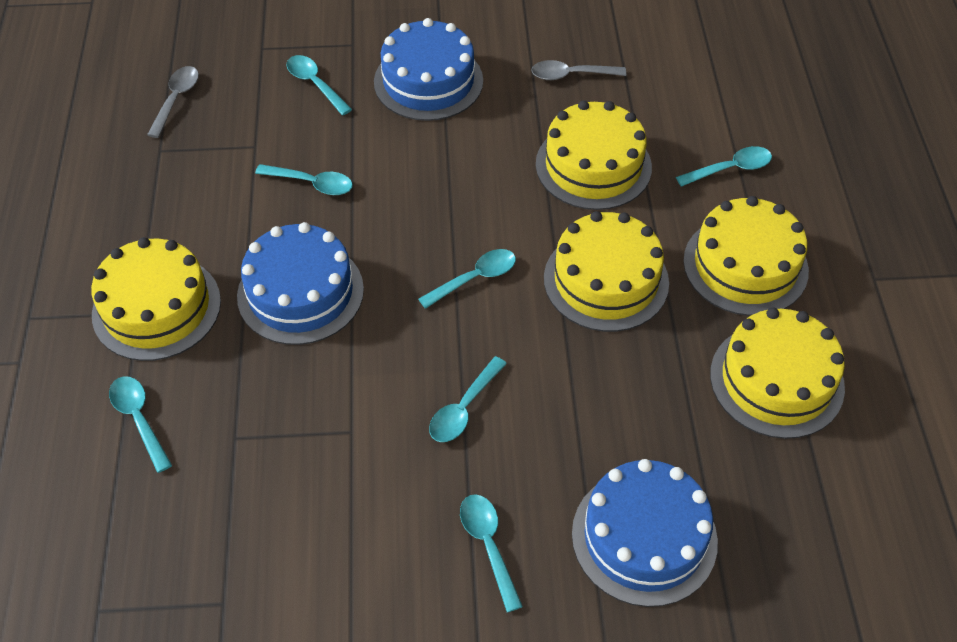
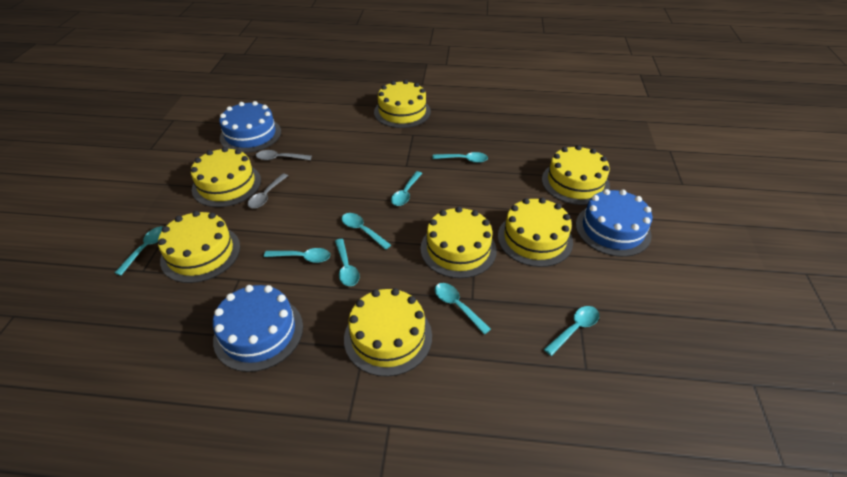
turquoise spoon: 7 -> 8
yellow cake: 5 -> 7

